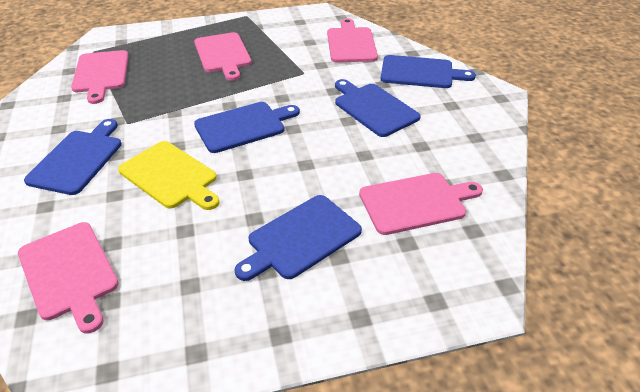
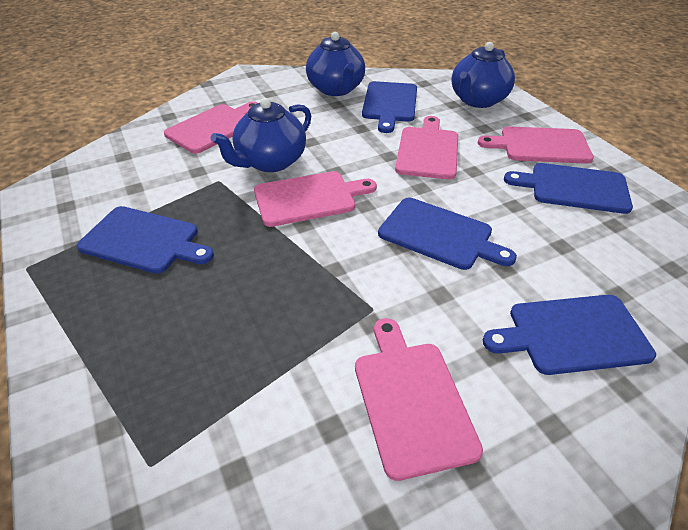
blue teapot: 0 -> 3
yellow cutting board: 1 -> 0

